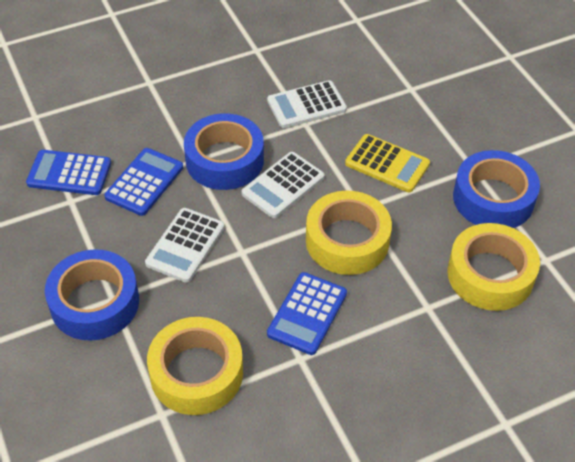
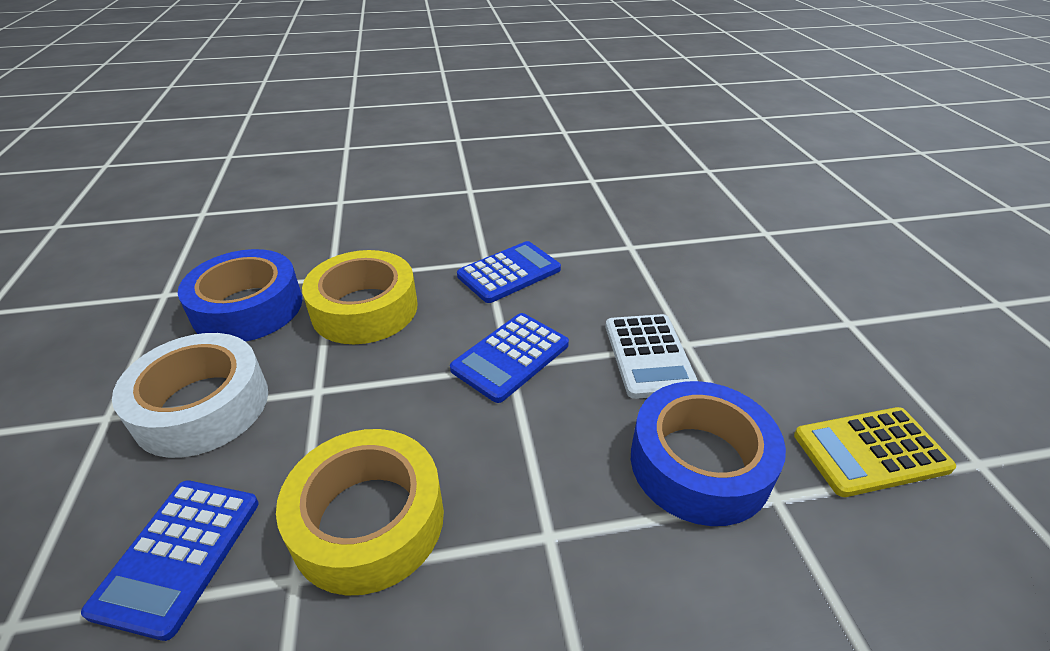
blue tape: 3 -> 2
white calculator: 3 -> 1
white tape: 0 -> 1
yellow tape: 3 -> 2

